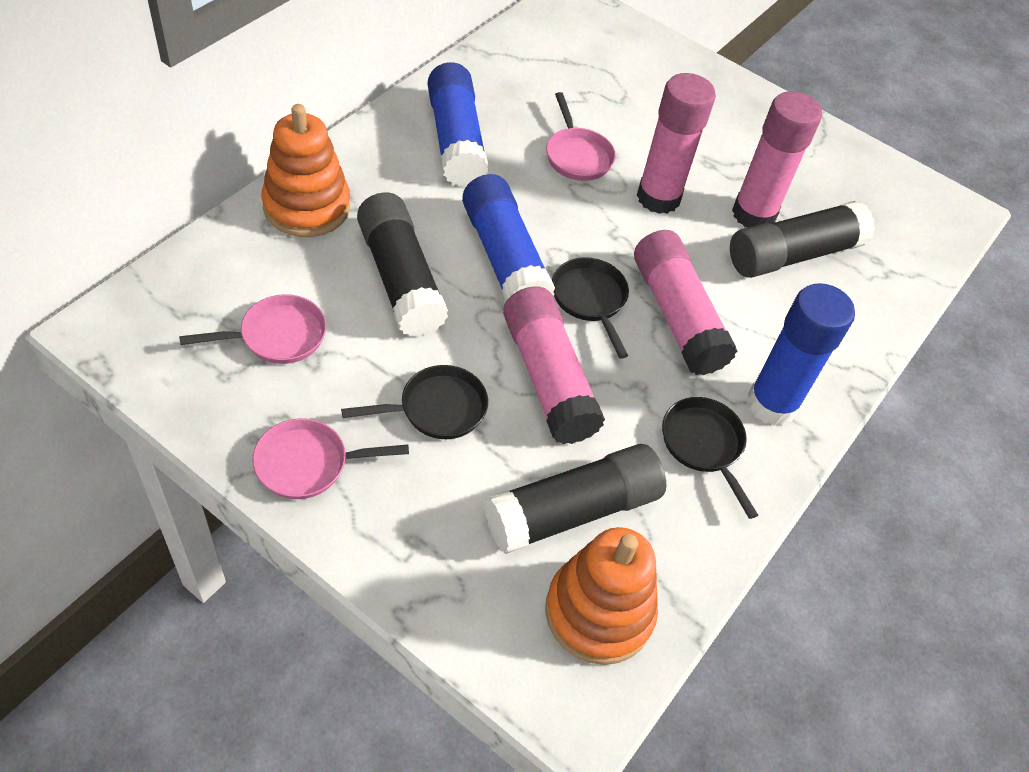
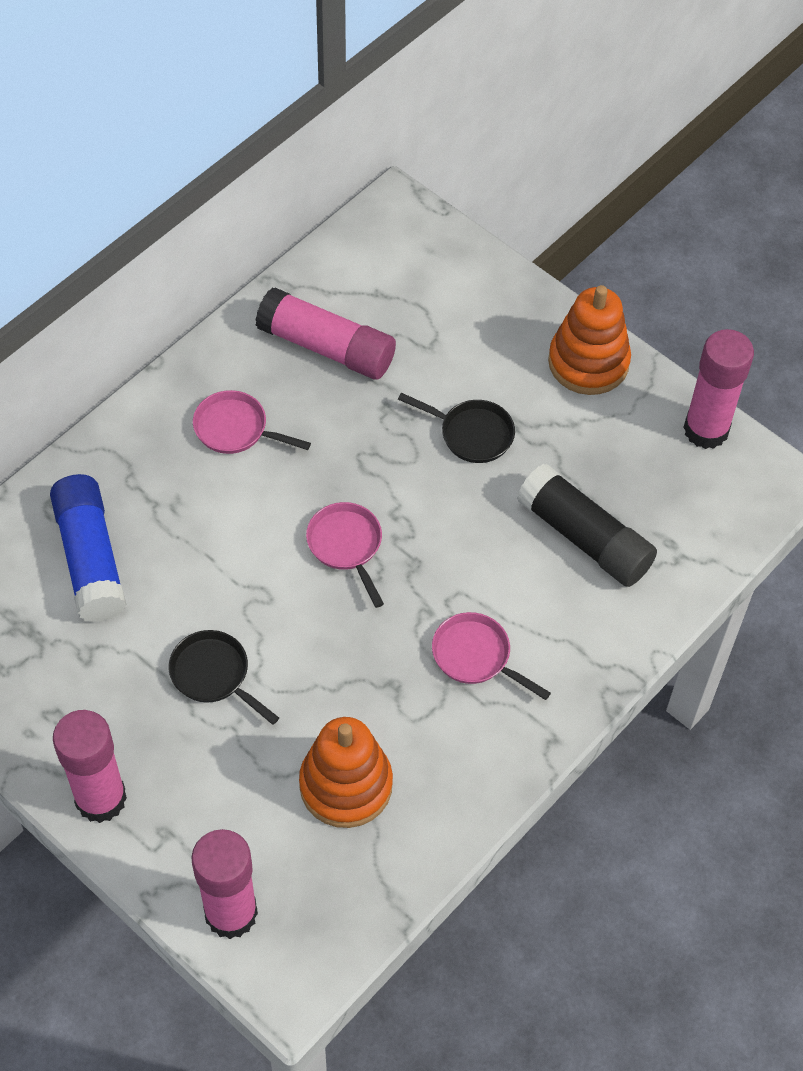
black glue stick: 3 -> 1
black pan: 3 -> 2
blue glue stick: 3 -> 1

